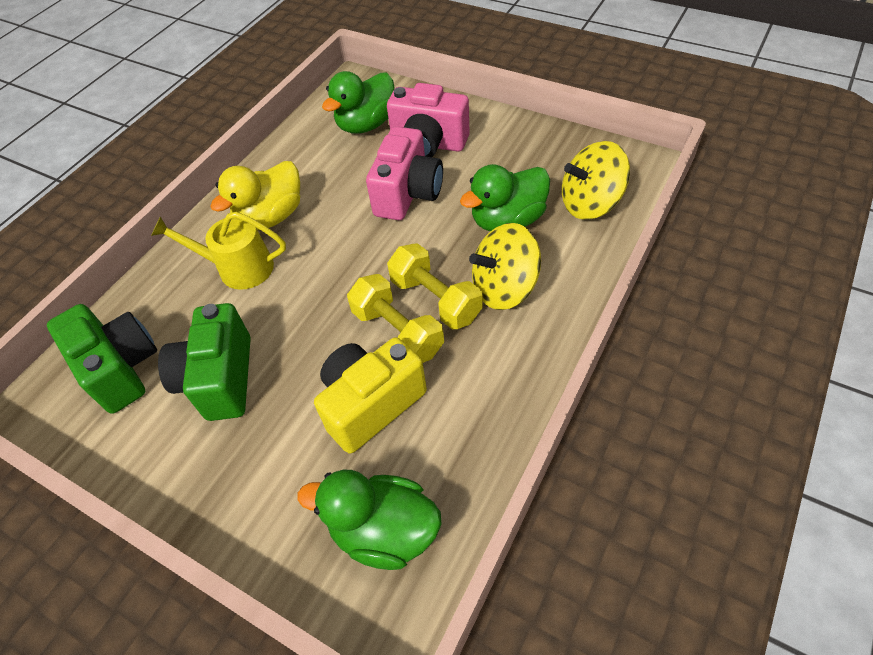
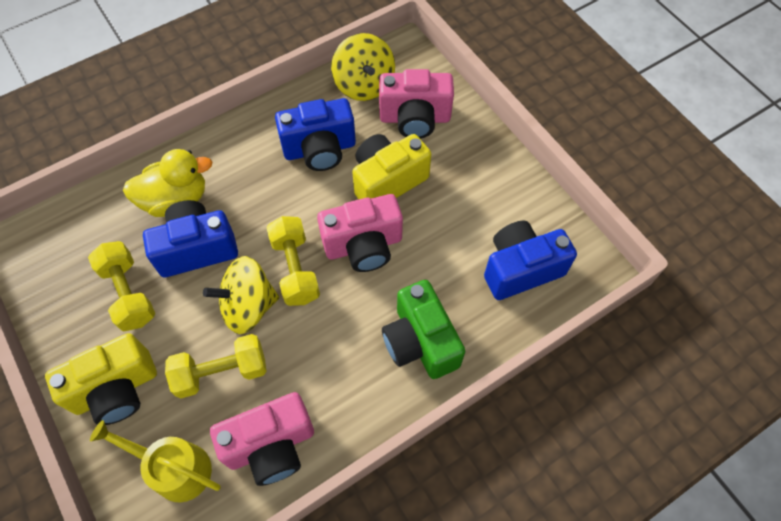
blue camera: 0 -> 3
green camera: 2 -> 1
green duck: 3 -> 0
pink camera: 2 -> 3
yellow camera: 1 -> 2
yellow dumbbell: 2 -> 3

